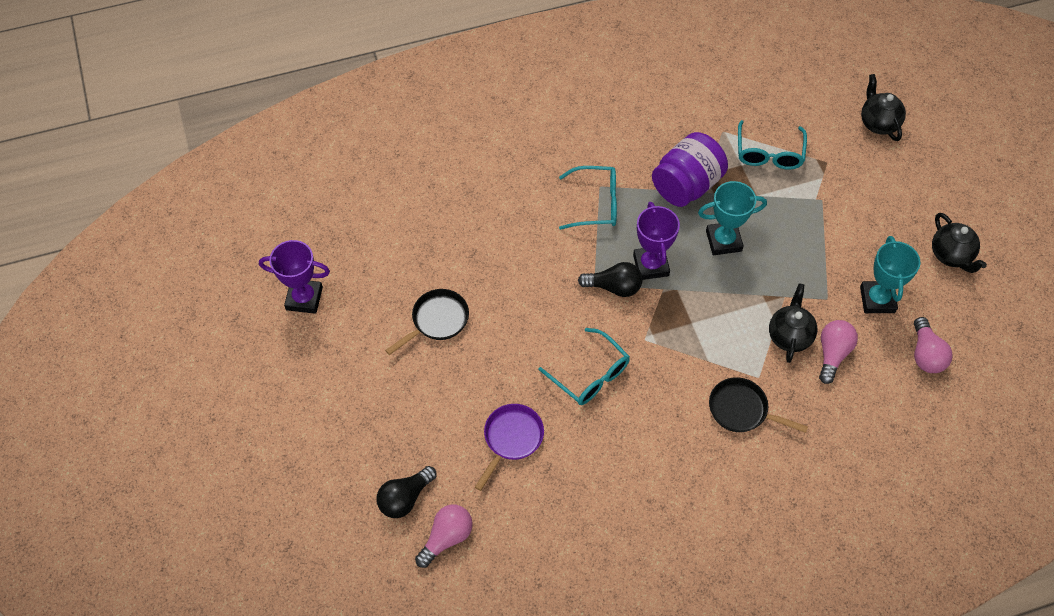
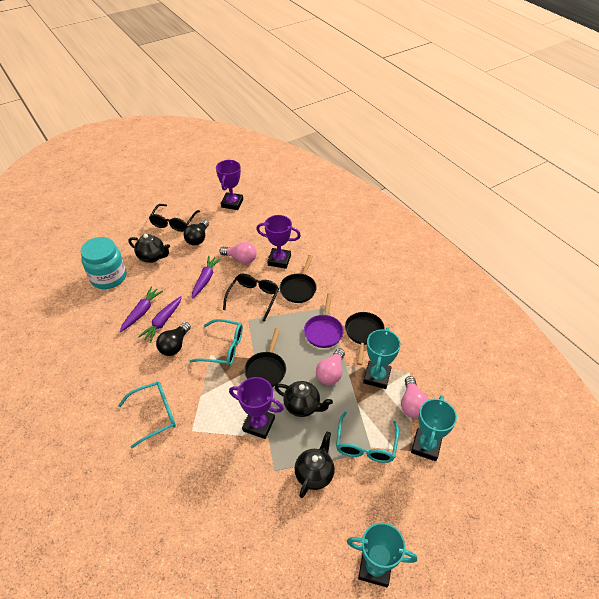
black glasses: 0 -> 2
black pan: 2 -> 3
purple carrot: 0 -> 3
purple jar: 1 -> 0
purple trophy: 2 -> 3
turquoise jar: 0 -> 1
turquoise trophy: 2 -> 3

